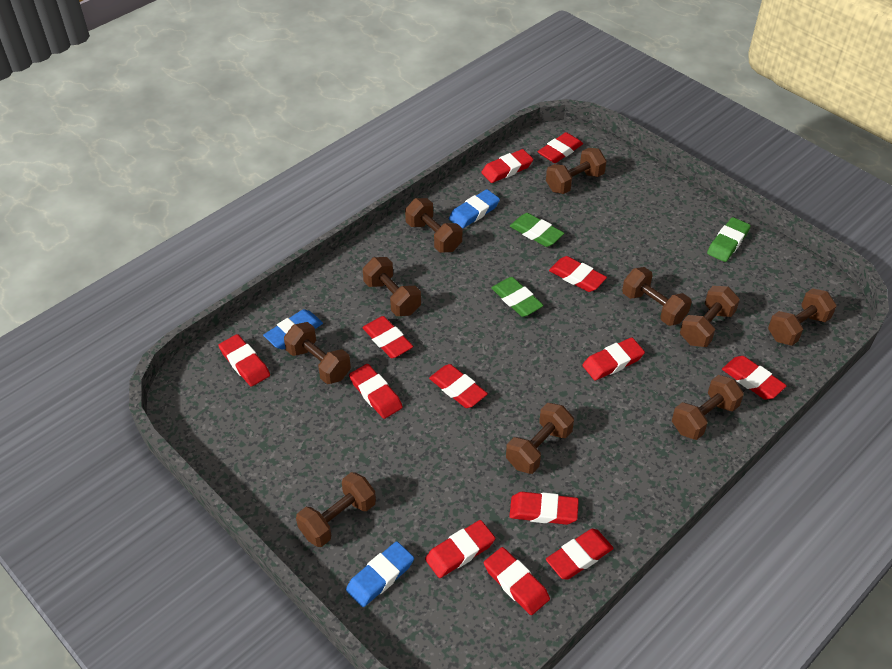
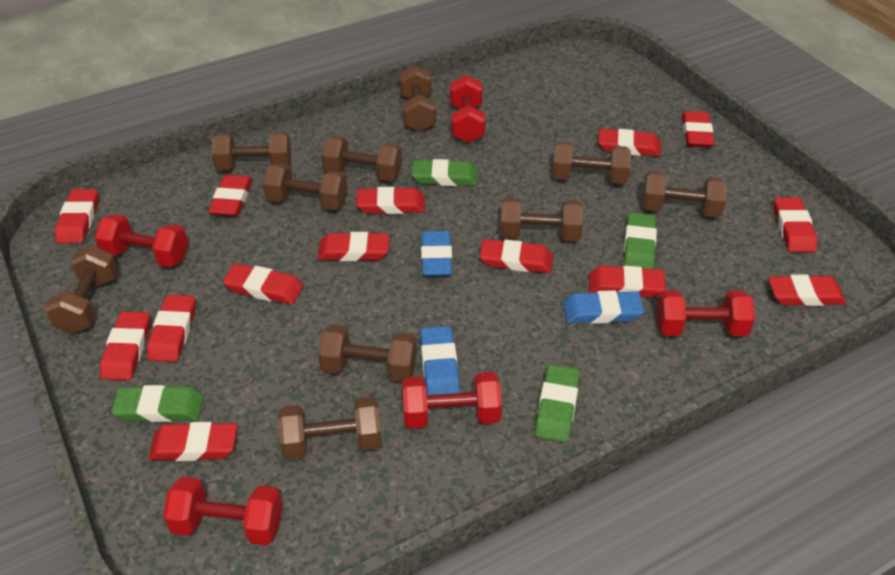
green eraser: 3 -> 4
red dumbbell: 0 -> 5
red eraser: 13 -> 14

